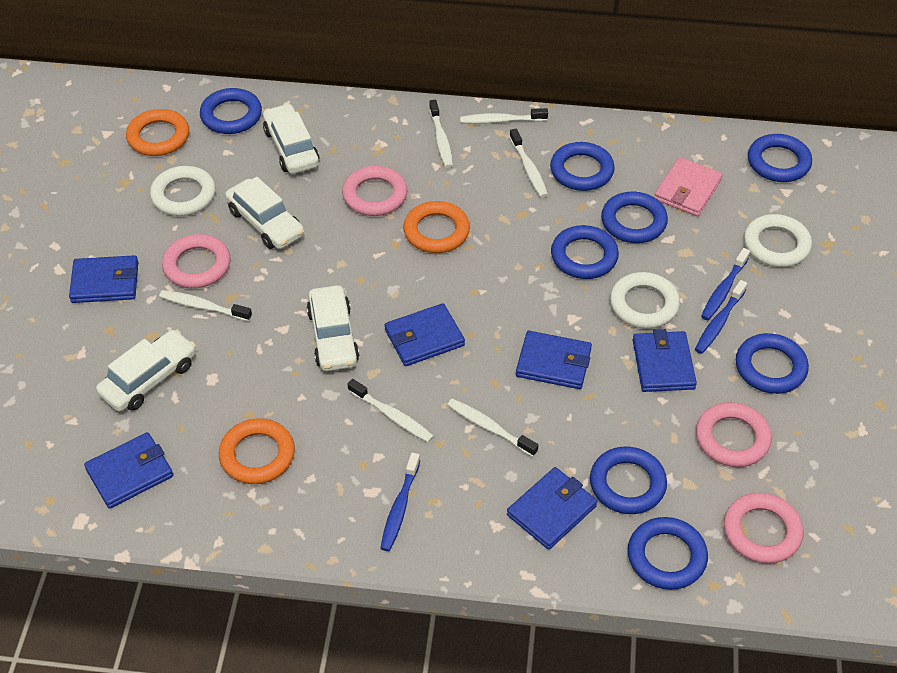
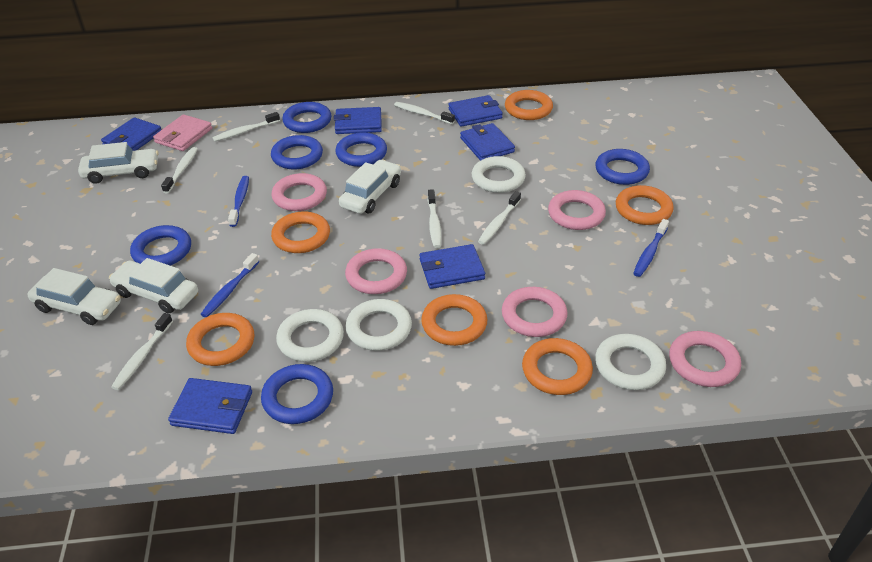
blue ring: 8 -> 6
orange ring: 3 -> 6
pink ring: 4 -> 5
white ring: 3 -> 4

